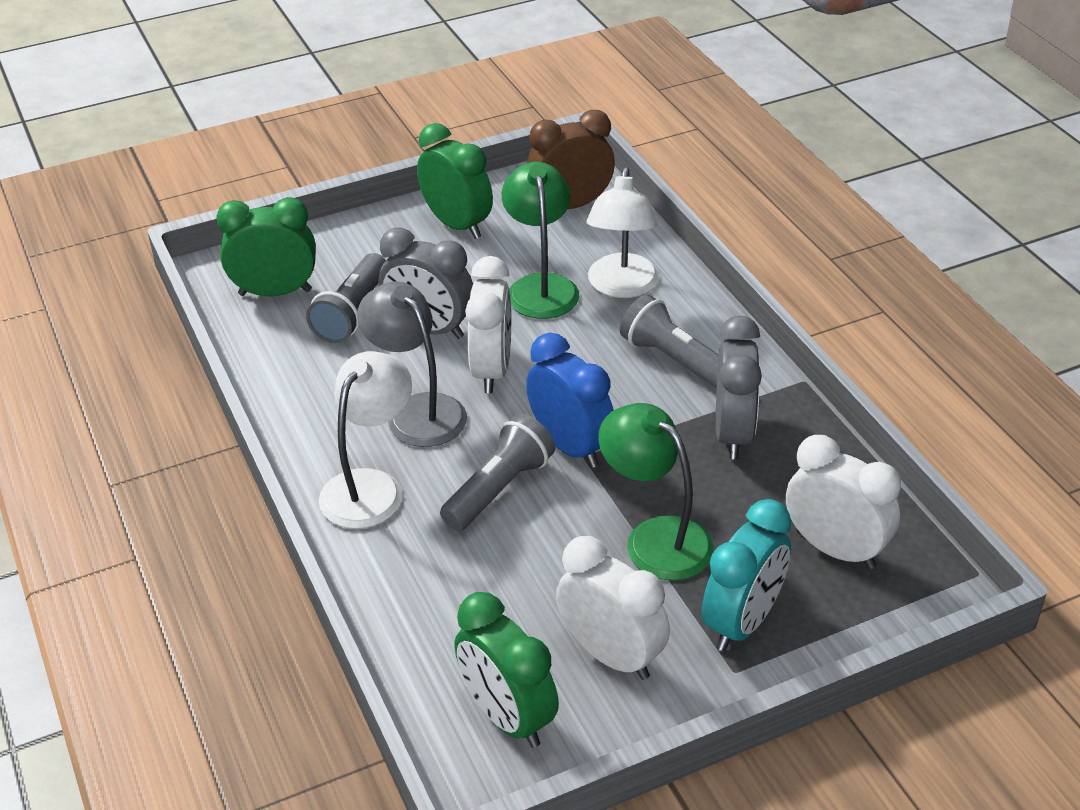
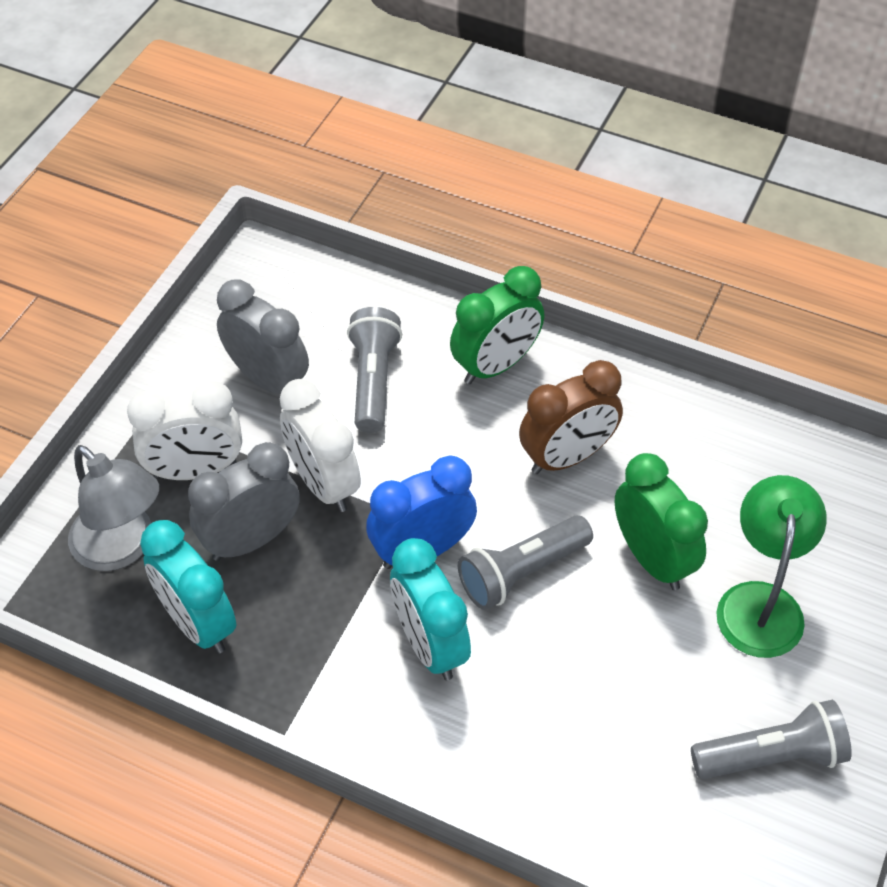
green clock: 3 -> 2
green lamp: 2 -> 1
turquoise clock: 1 -> 2
white clock: 3 -> 2
white lamp: 2 -> 0

